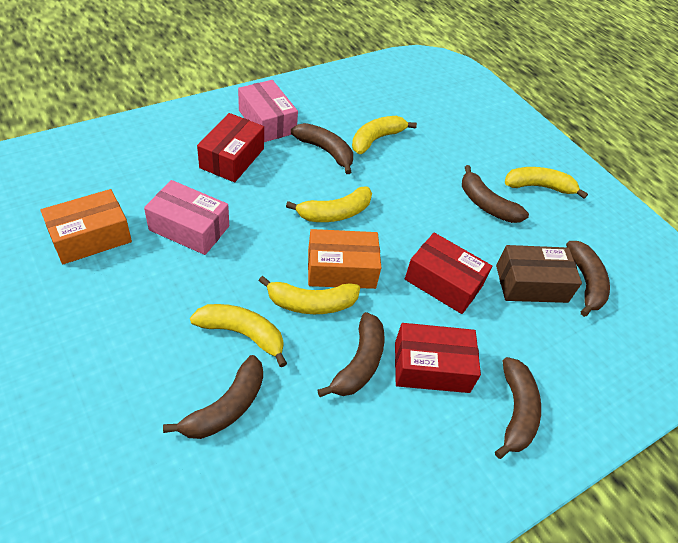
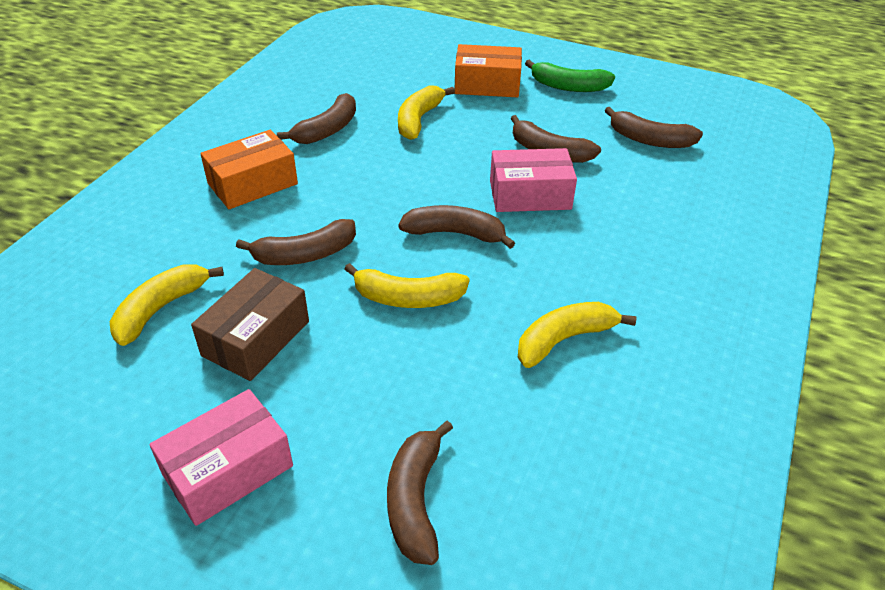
green banana: 0 -> 1
red box: 3 -> 0
yellow banana: 5 -> 4

